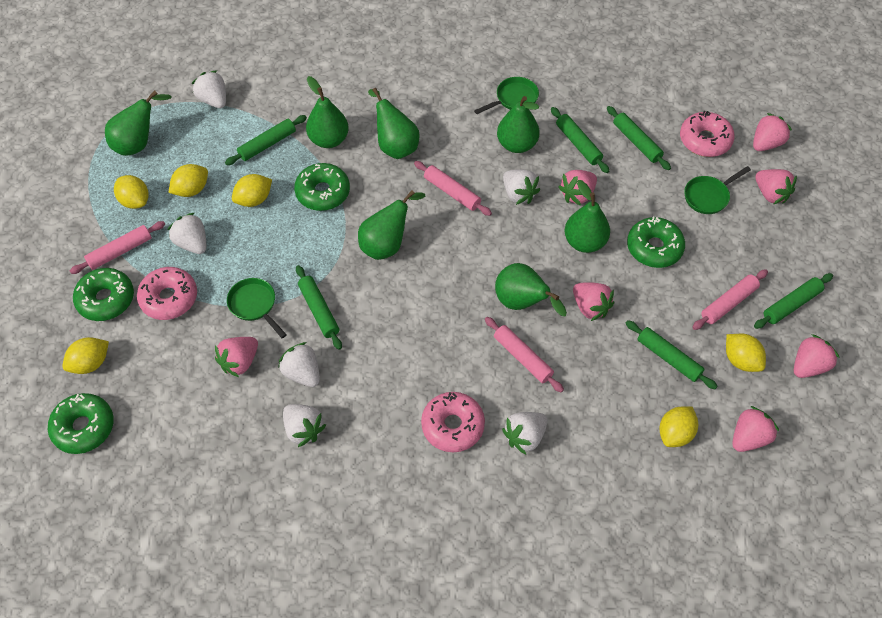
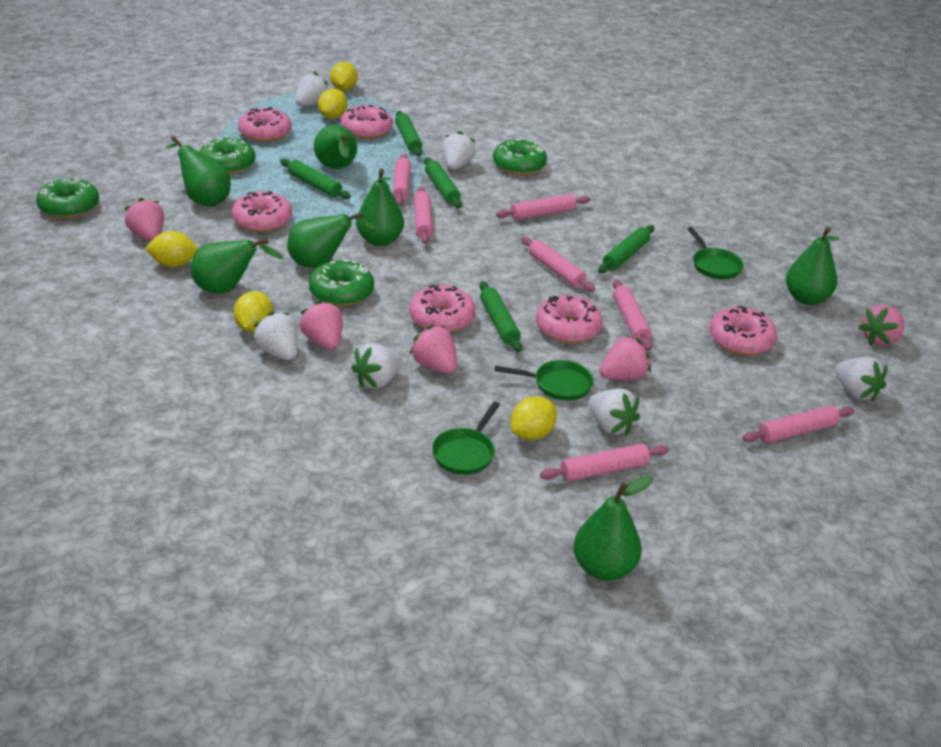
green rolling pin: 6 -> 5
pink donut: 3 -> 6
pink rolling pin: 4 -> 7
pink strawberry: 7 -> 5
yellow lemon: 6 -> 5

